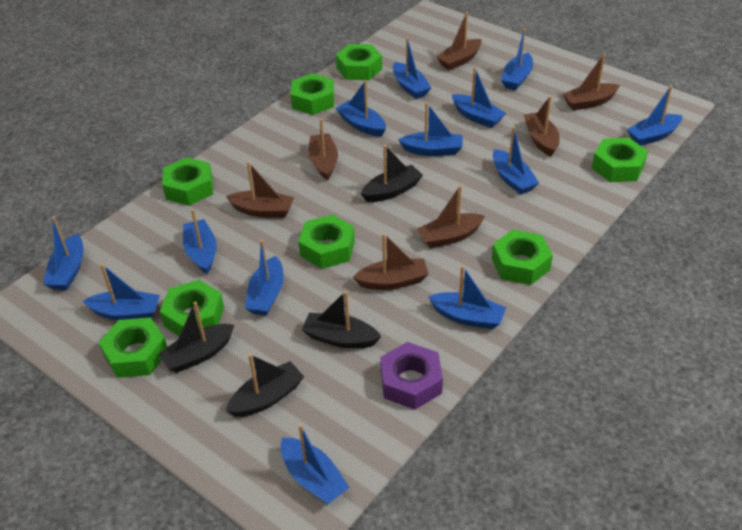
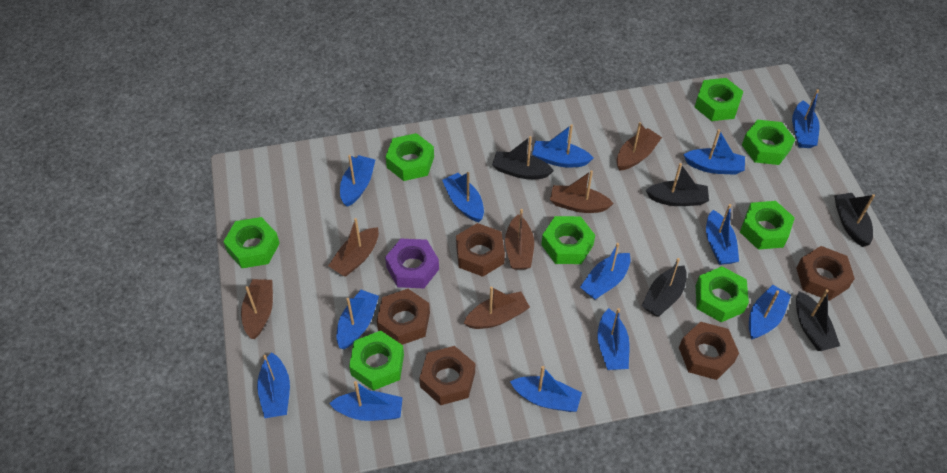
black boat: 4 -> 5
brown boat: 7 -> 6
brown nut: 0 -> 5

